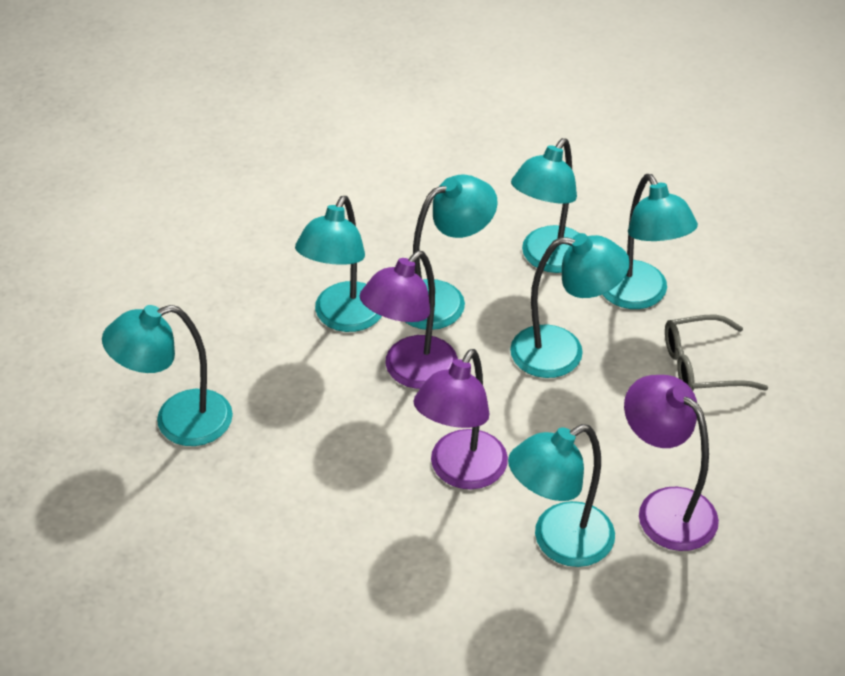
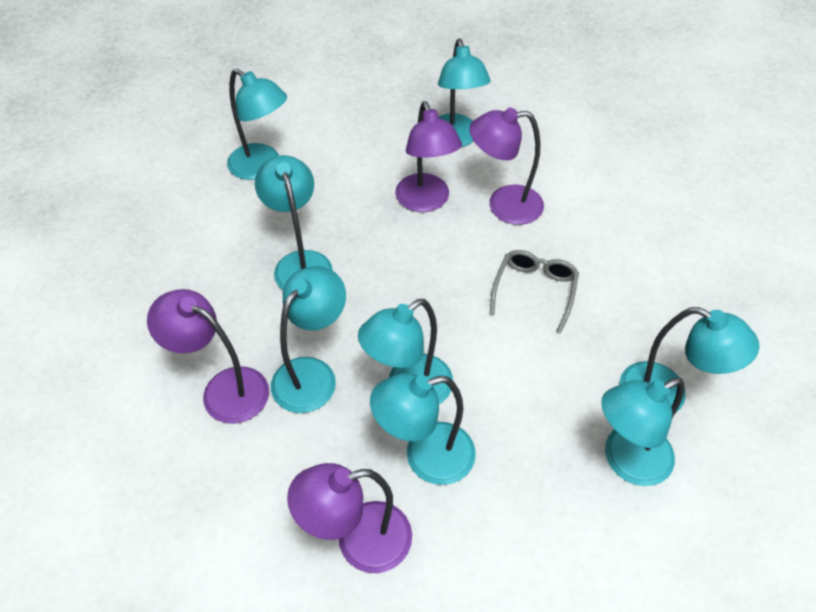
purple lamp: 3 -> 4
turquoise lamp: 7 -> 8

